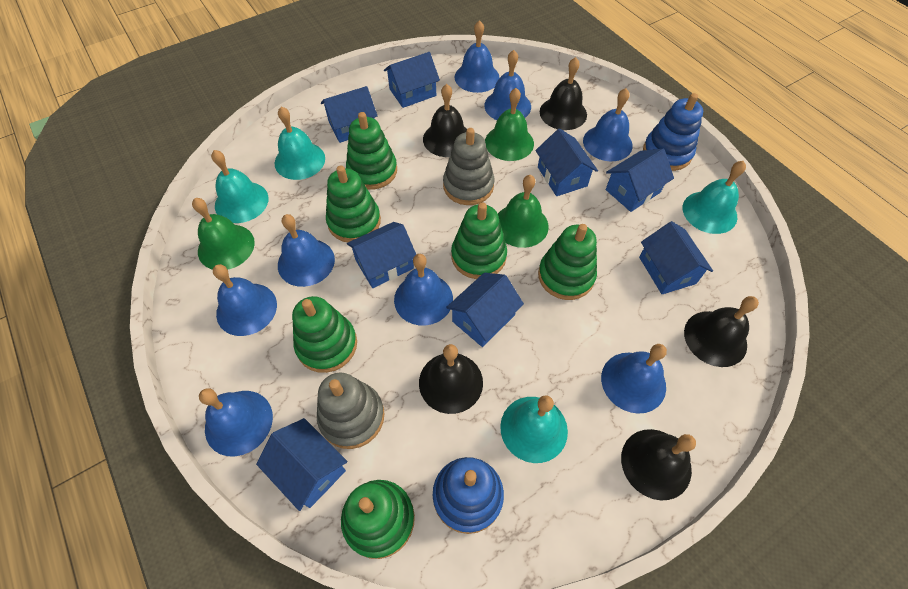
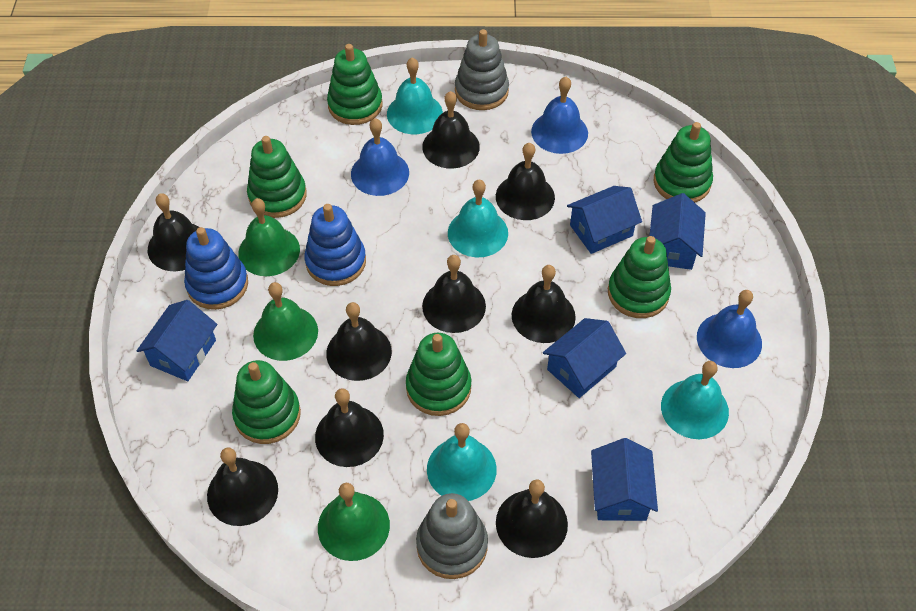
black bell: 5 -> 9
blue bell: 8 -> 3
blue house: 8 -> 5

